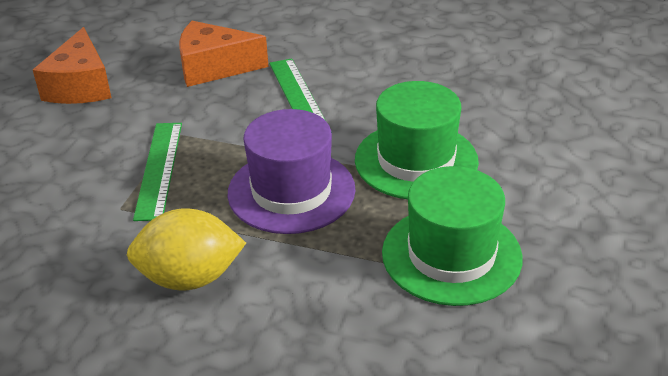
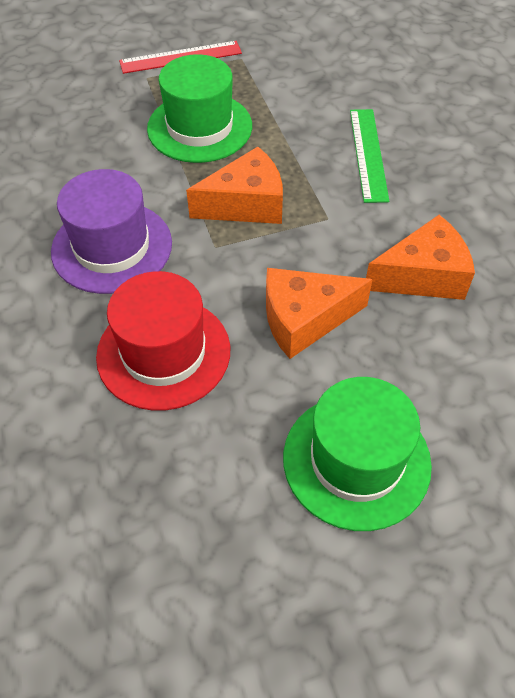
green ruler: 2 -> 1
orange cheese: 2 -> 3
red hat: 0 -> 1
red ruler: 0 -> 1
yellow lemon: 1 -> 0

